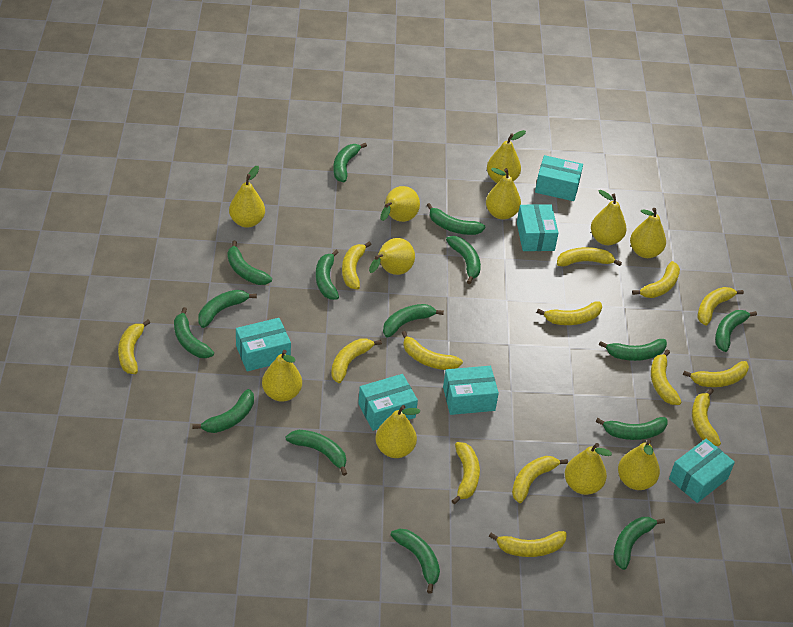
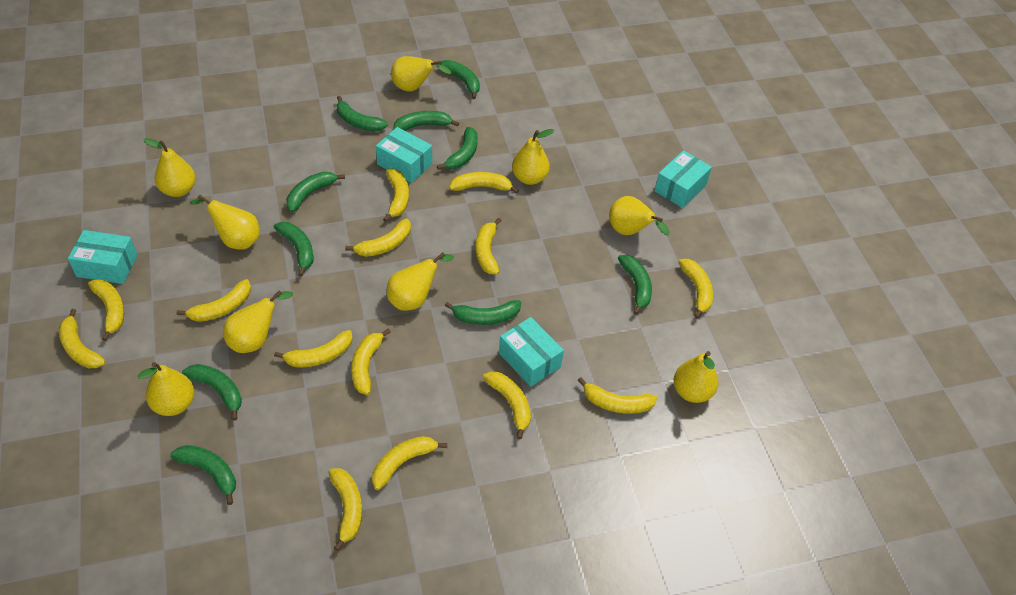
green banana: 15 -> 10
turquoise box: 6 -> 4
yellow pear: 11 -> 9

